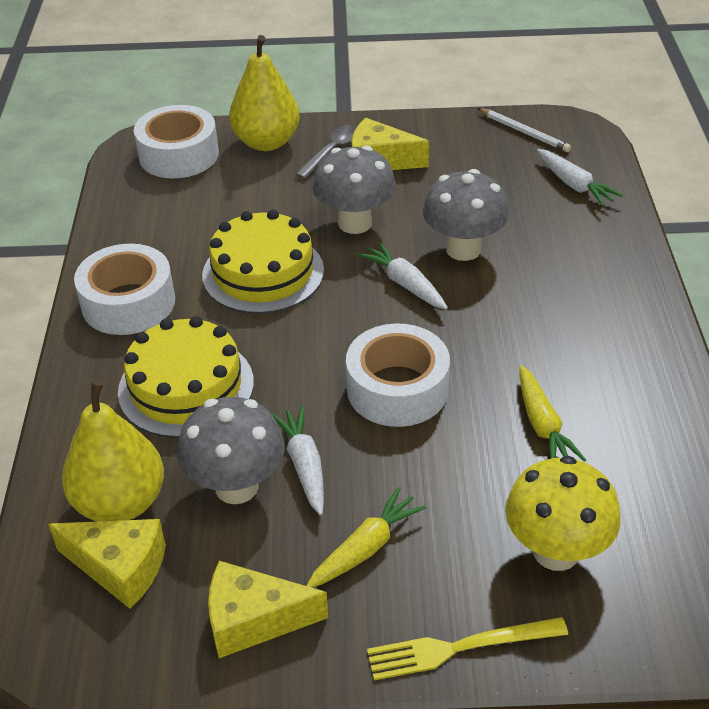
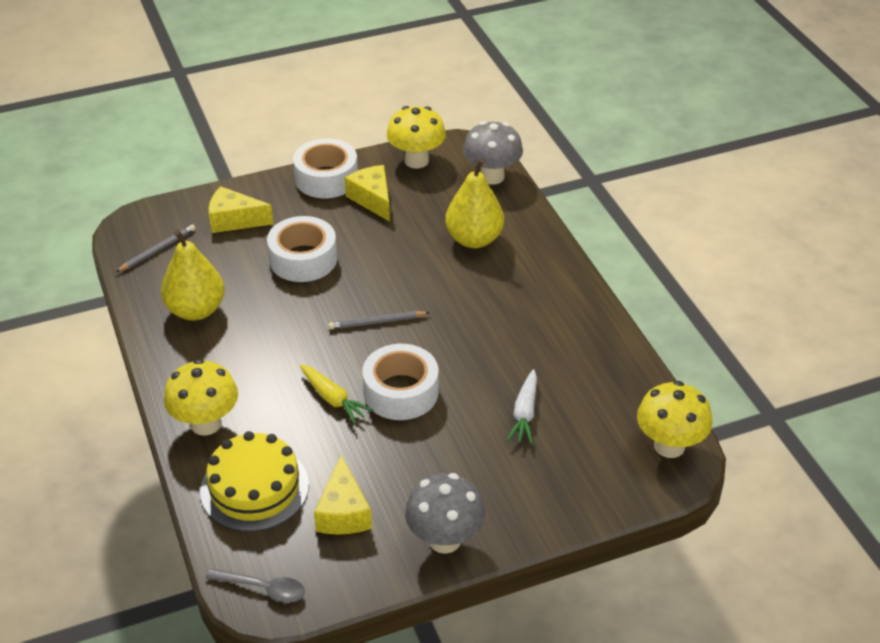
grey mushroom: 3 -> 2
grey pencil: 0 -> 2
white carrot: 3 -> 1
white pencil: 1 -> 0
yellow cake: 2 -> 1
yellow carrot: 2 -> 1
yellow fork: 1 -> 0
yellow mushroom: 1 -> 3

